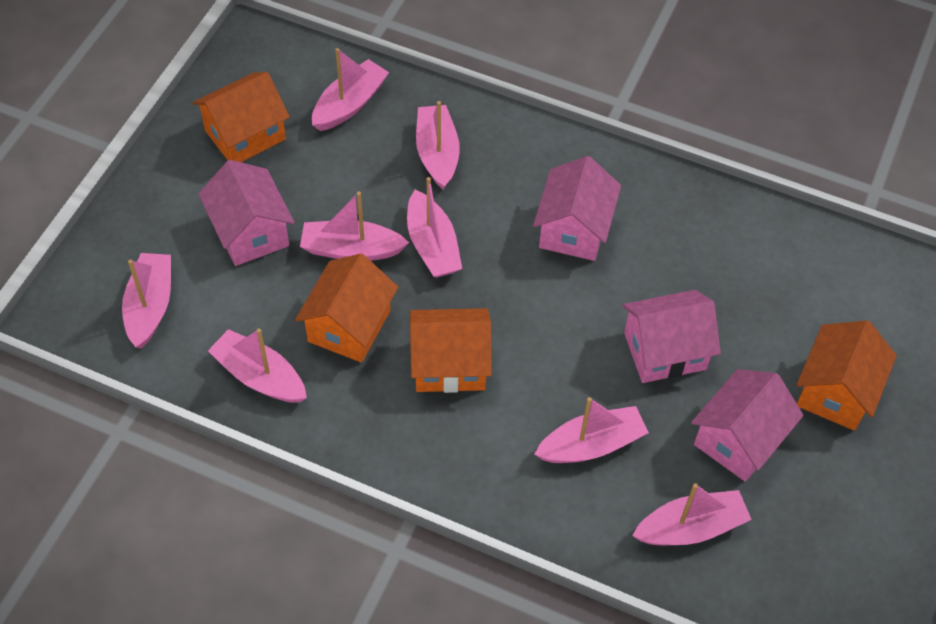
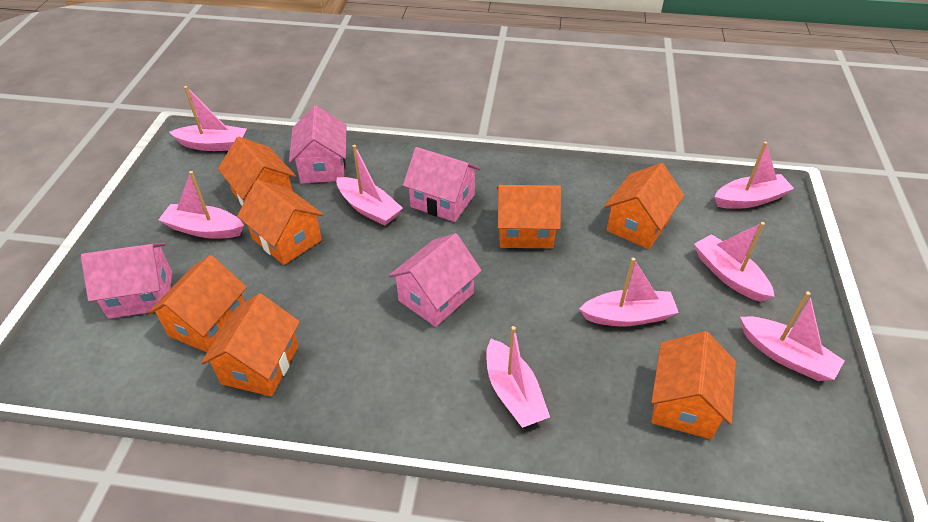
orange house: 4 -> 7

